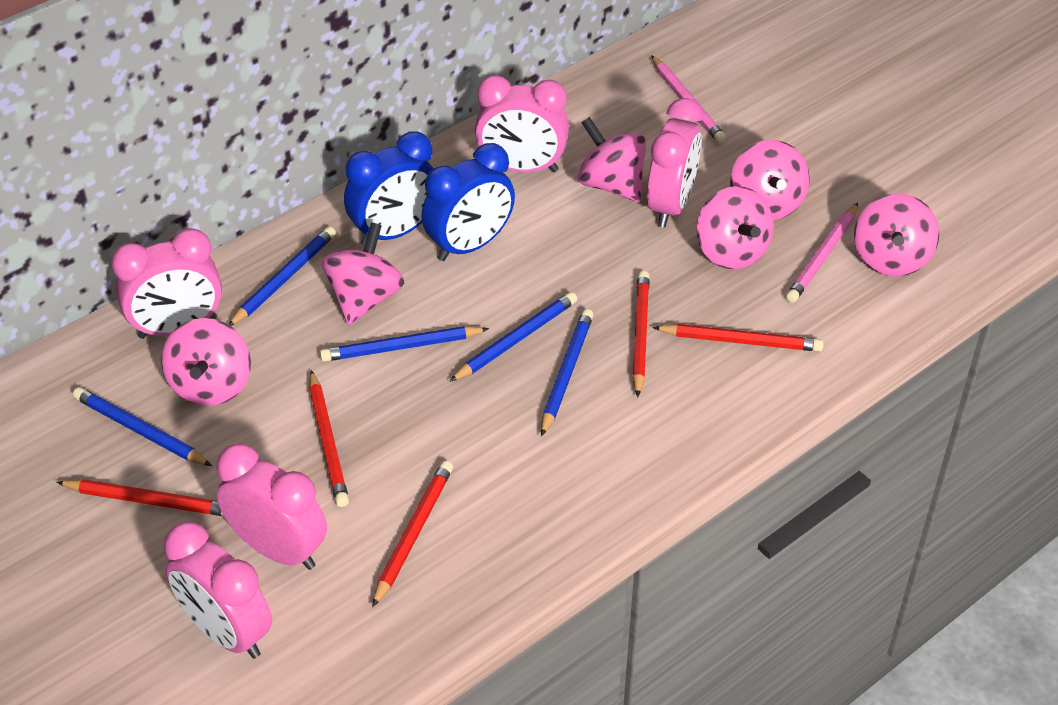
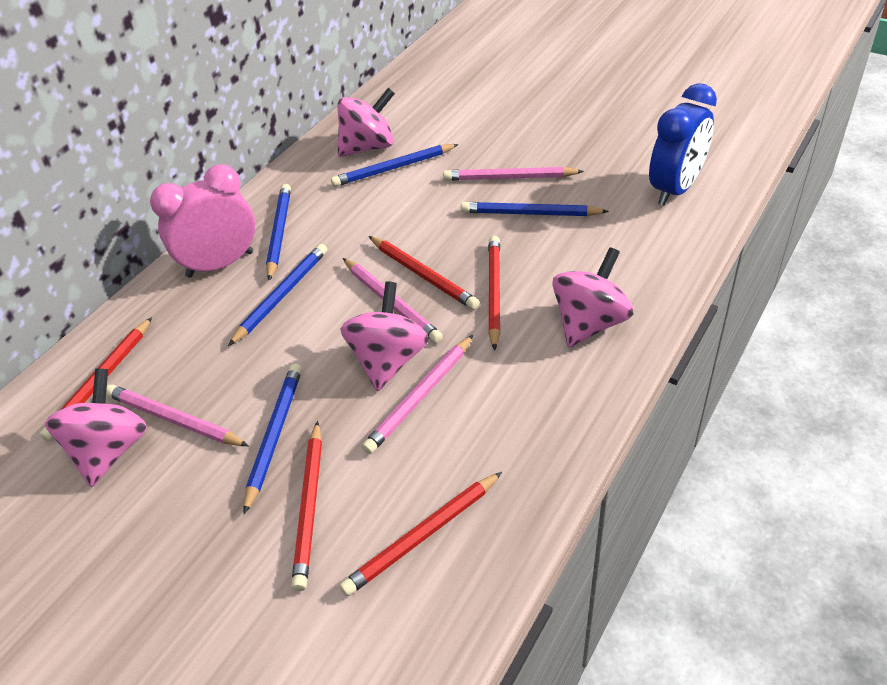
blue clock: 2 -> 1
pink clock: 5 -> 1
pink pencil: 2 -> 4
pink spinning top: 6 -> 4

